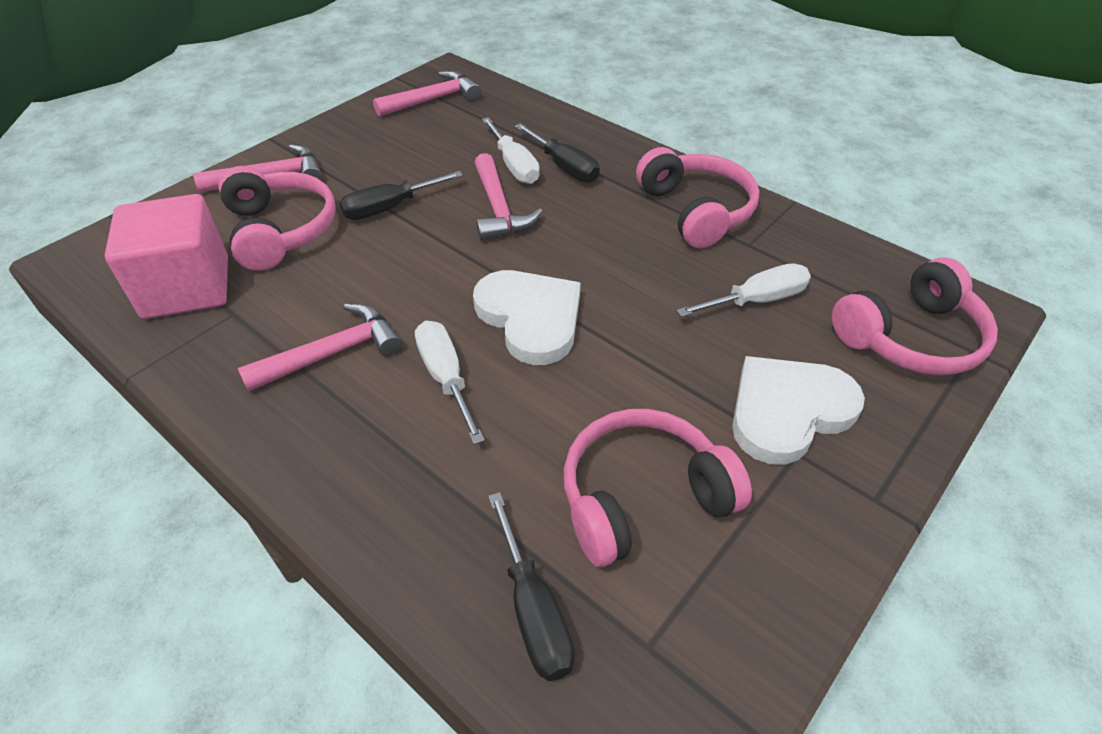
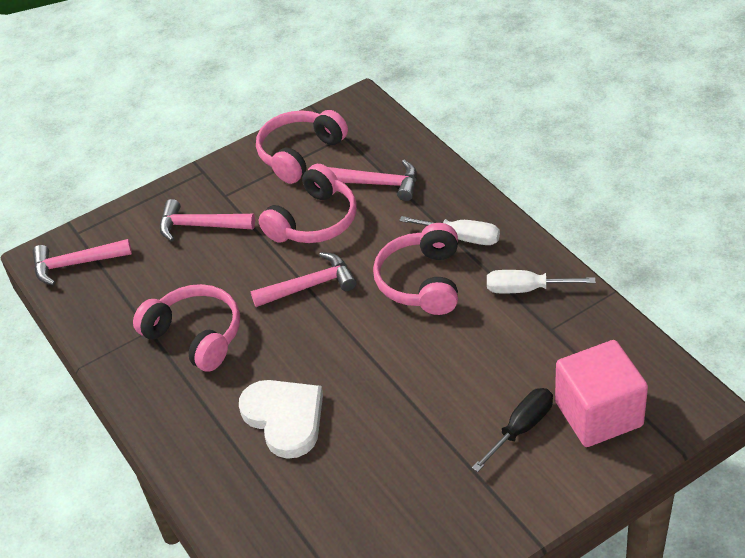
black screwdriver: 3 -> 1
white heart: 2 -> 1
white screwdriver: 3 -> 2

